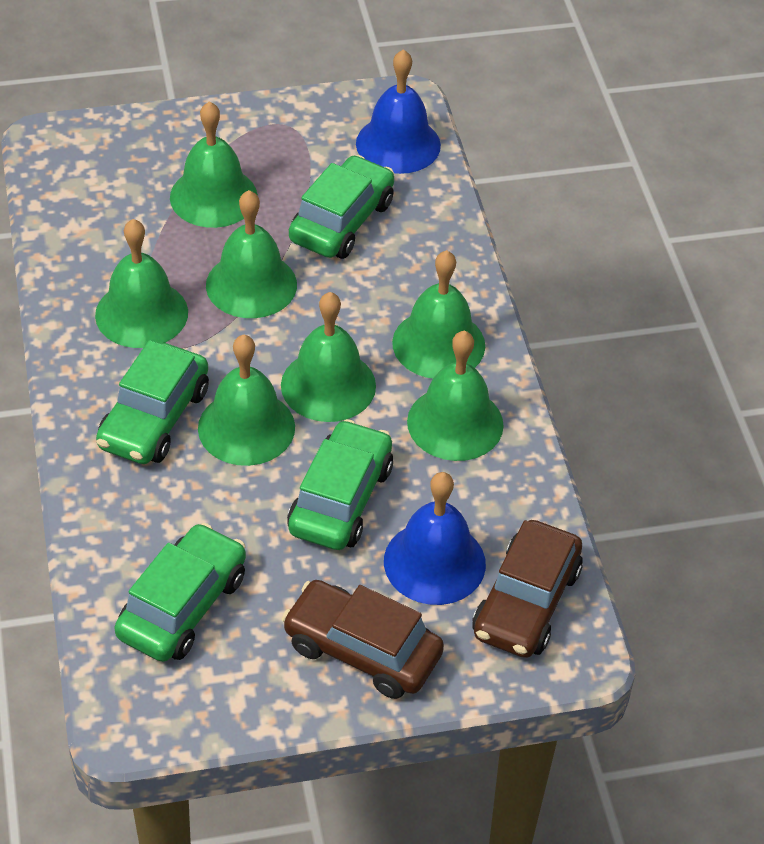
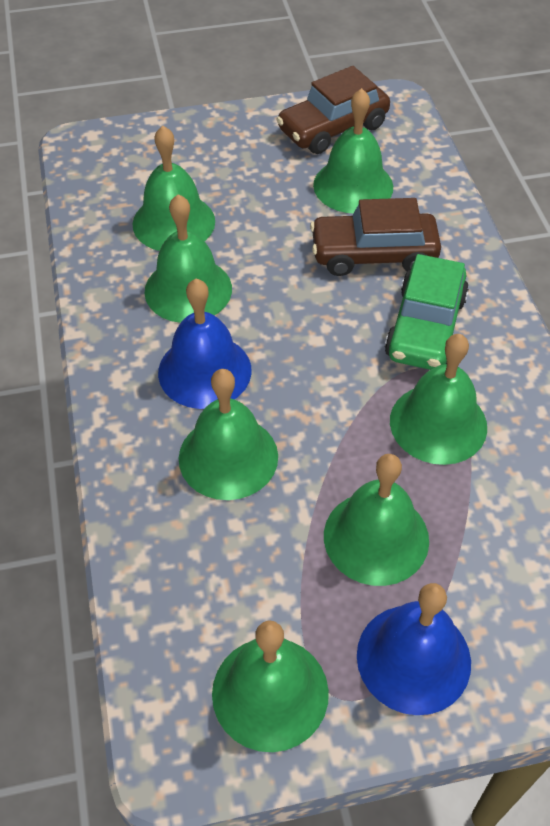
green car: 4 -> 1

